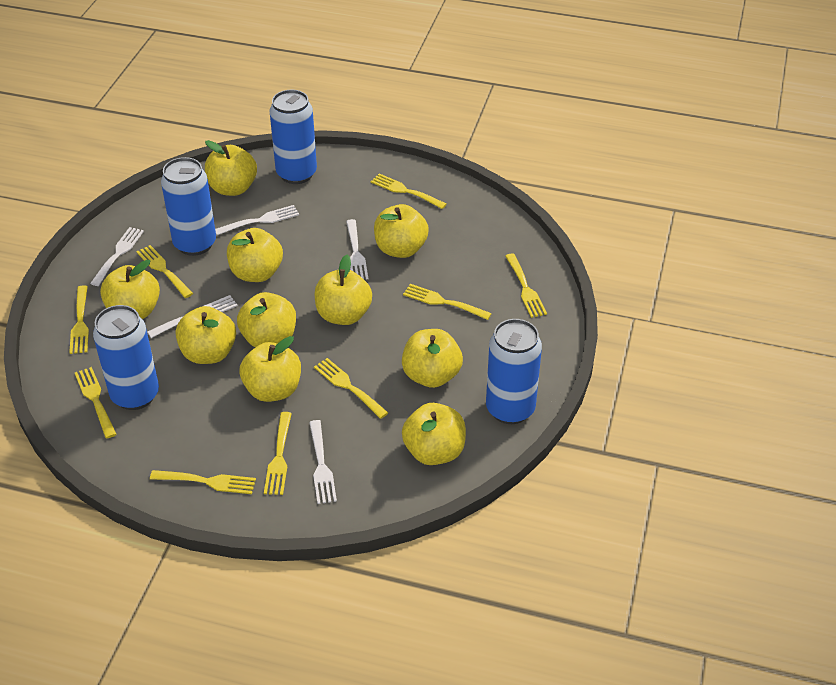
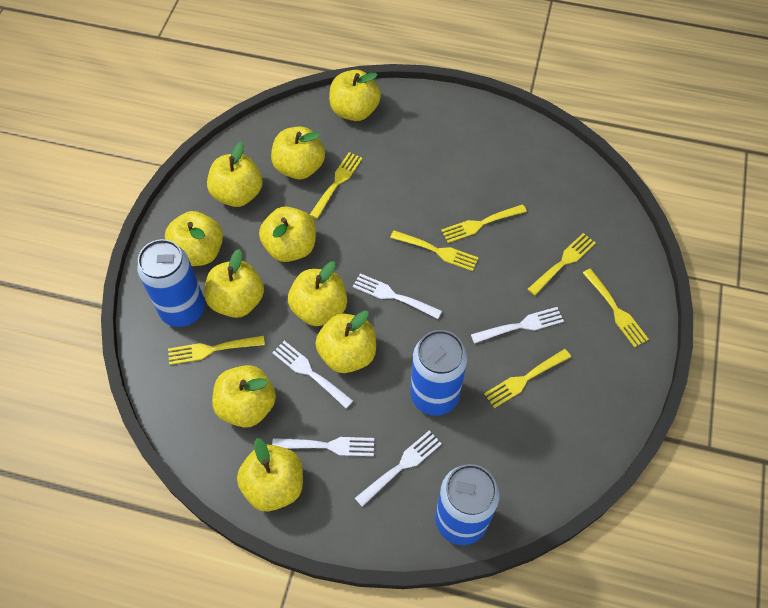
blue can: 4 -> 3
yellow fork: 9 -> 7

